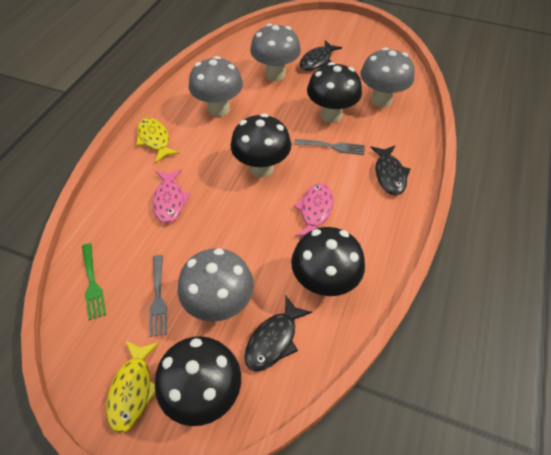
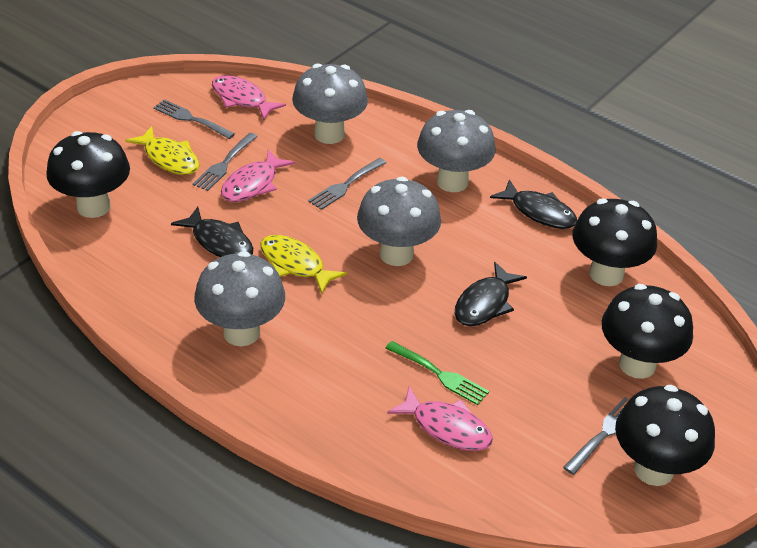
grey fork: 2 -> 4
pink fish: 2 -> 3

